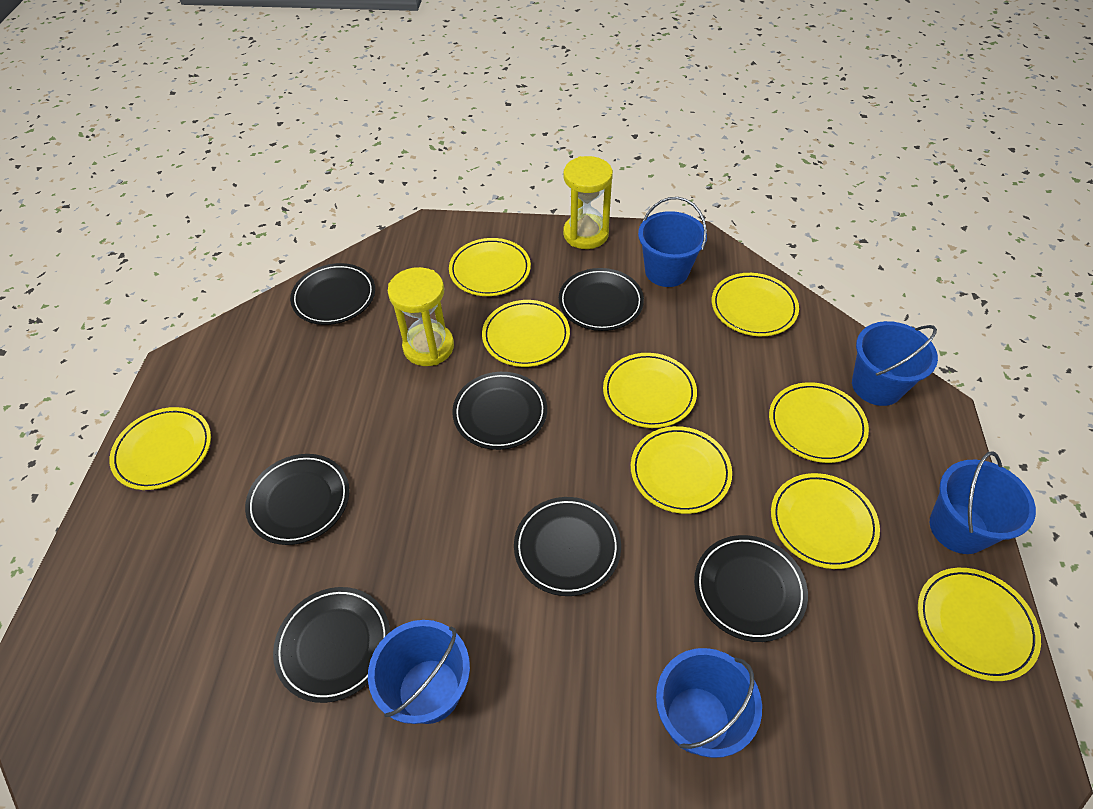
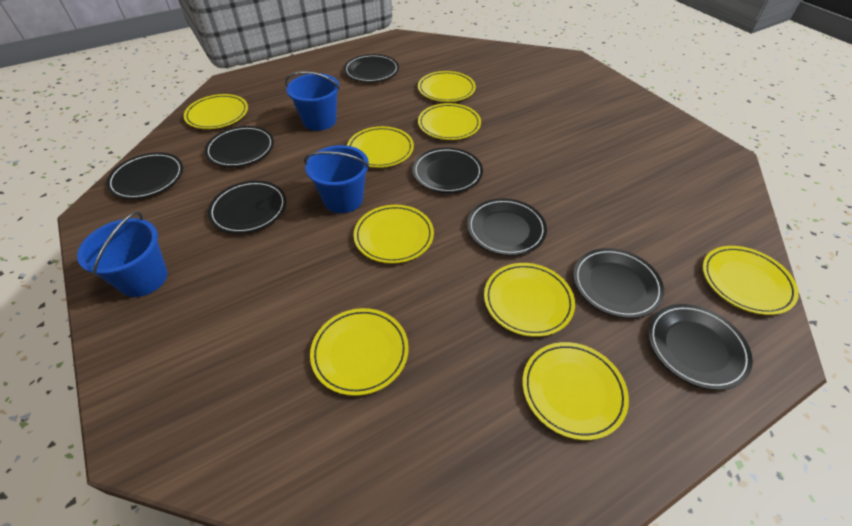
black plate: 7 -> 8
blue bucket: 5 -> 3
yellow hourglass: 2 -> 0

